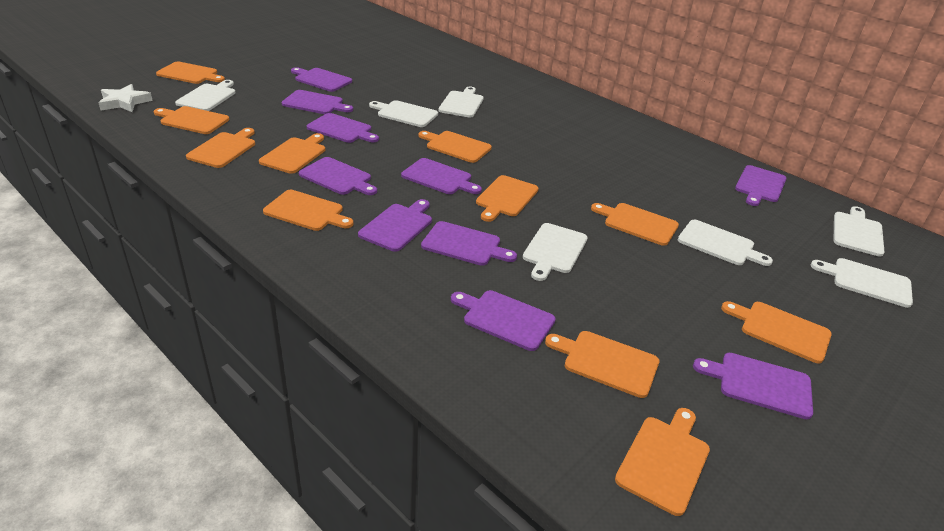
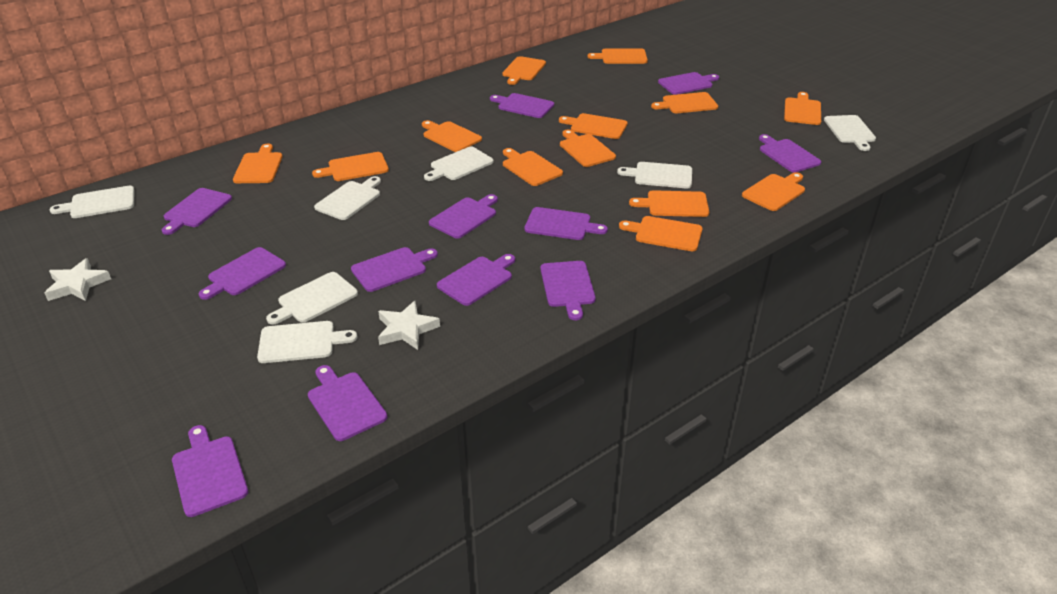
orange cutting board: 11 -> 13
purple cutting board: 10 -> 12
white star: 1 -> 2

